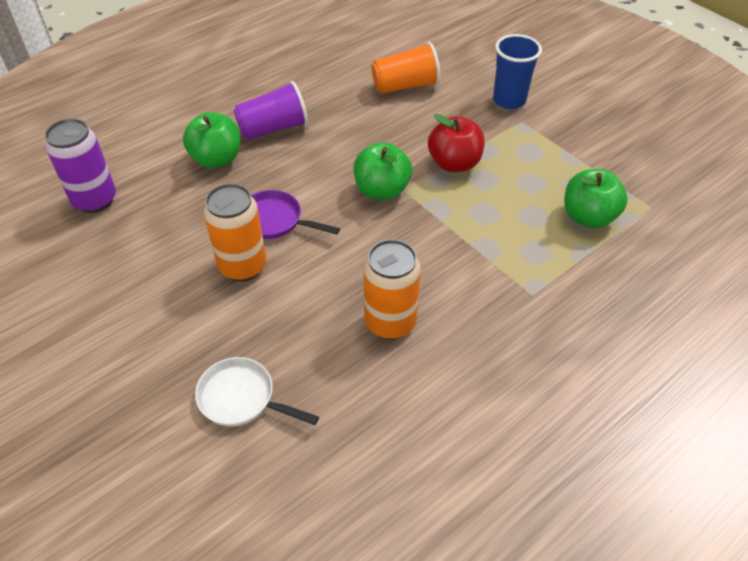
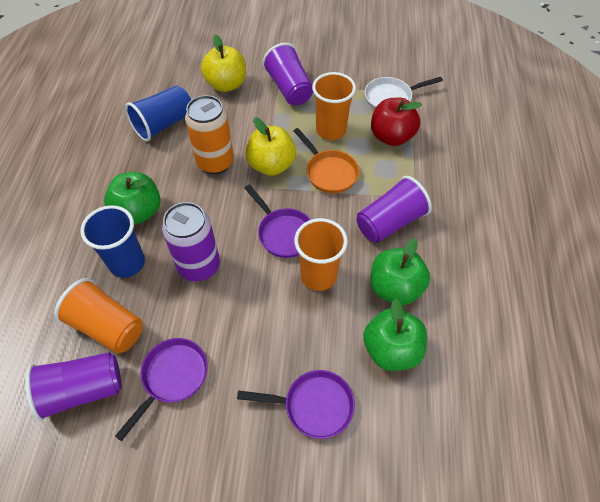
blue cup: 1 -> 2
orange can: 2 -> 1
orange cup: 1 -> 3
orange pan: 0 -> 1
purple cup: 1 -> 3
purple pan: 1 -> 3
yellow apple: 0 -> 2

